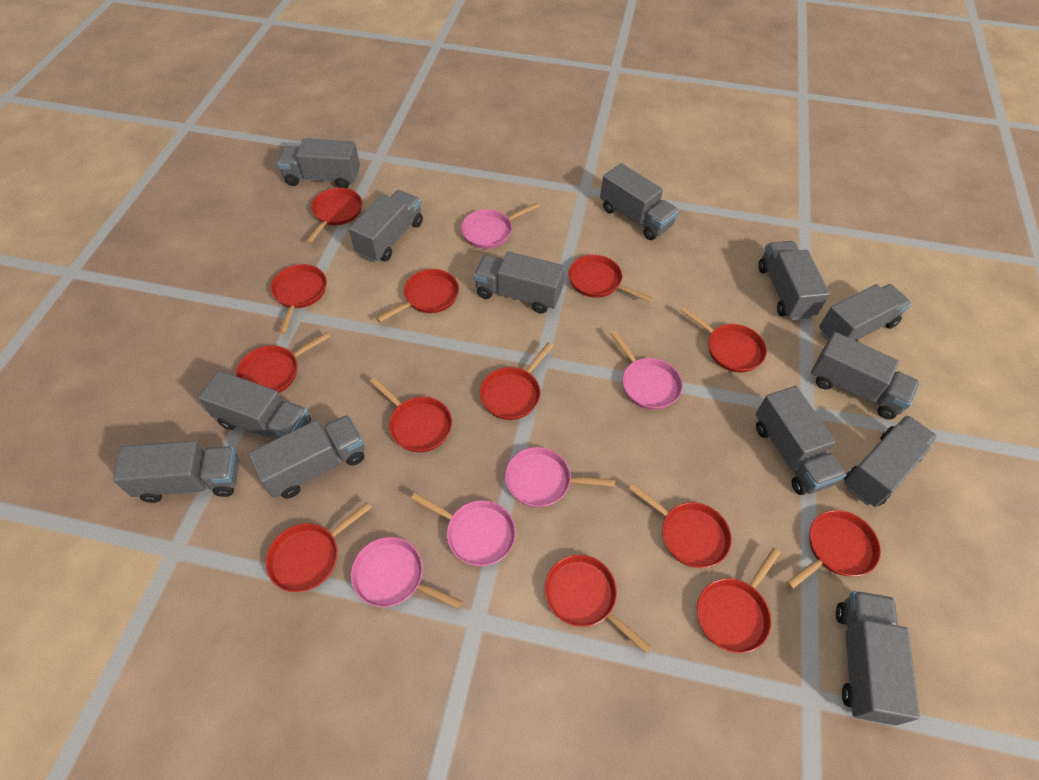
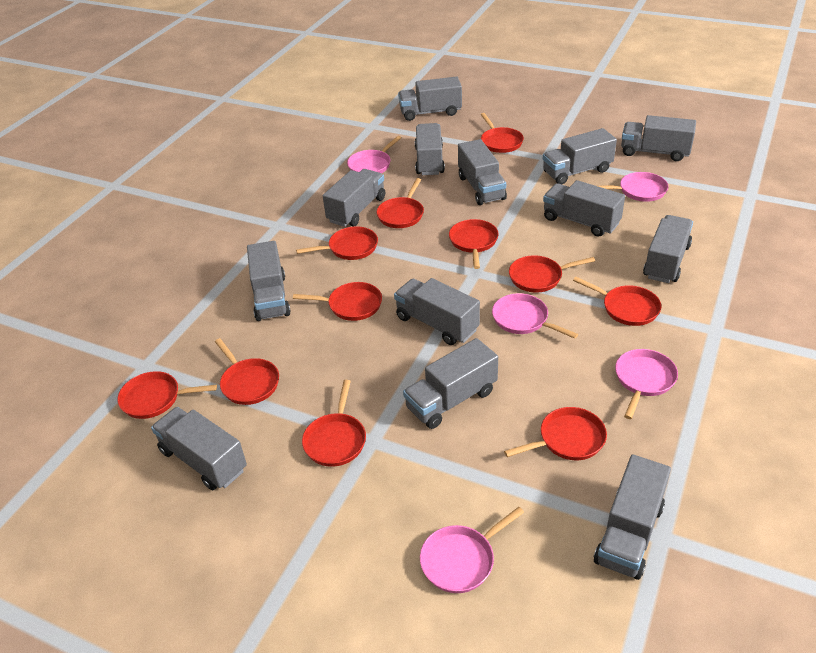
red pan: 13 -> 11

